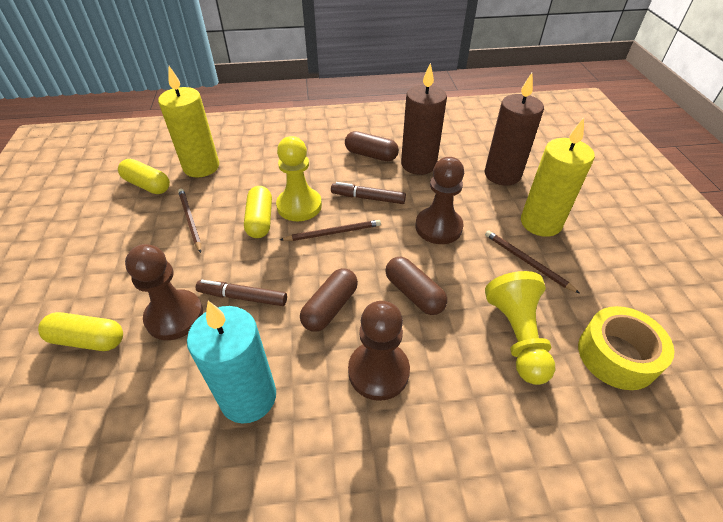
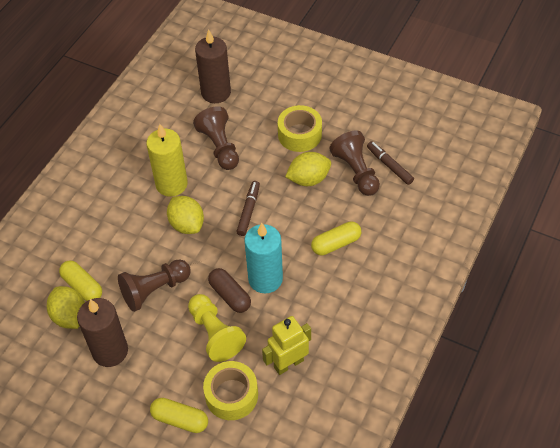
brown capsule: 3 -> 1
brown pencil: 3 -> 0
yellow candle: 2 -> 1
yellow lemon: 0 -> 3
yellow pawn: 2 -> 1
yellow robot: 0 -> 1
yellow tape: 1 -> 2

